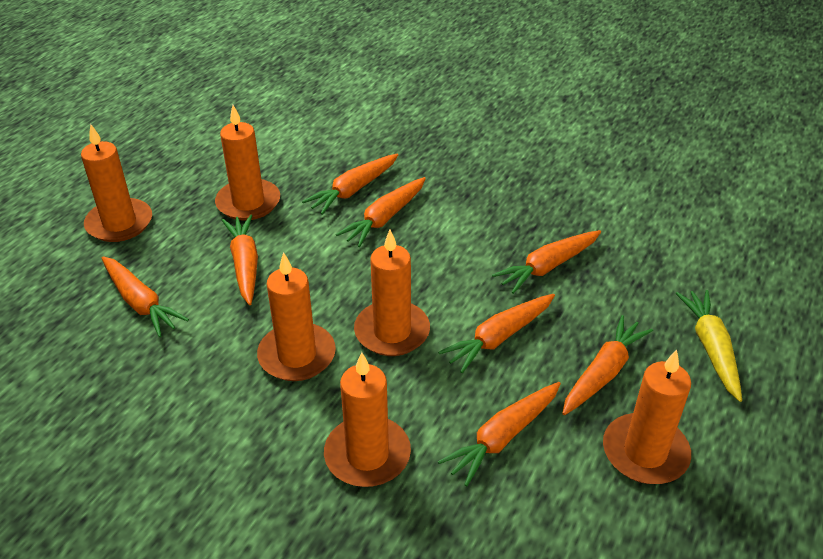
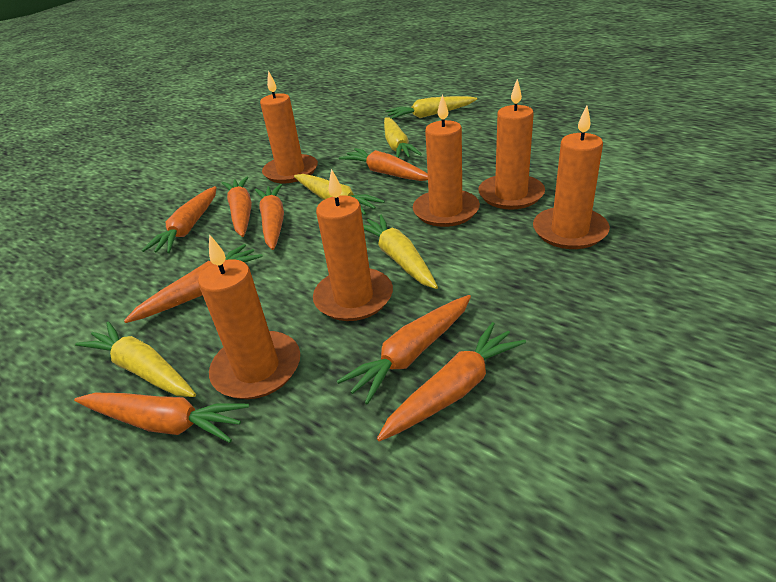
yellow carrot: 1 -> 5

